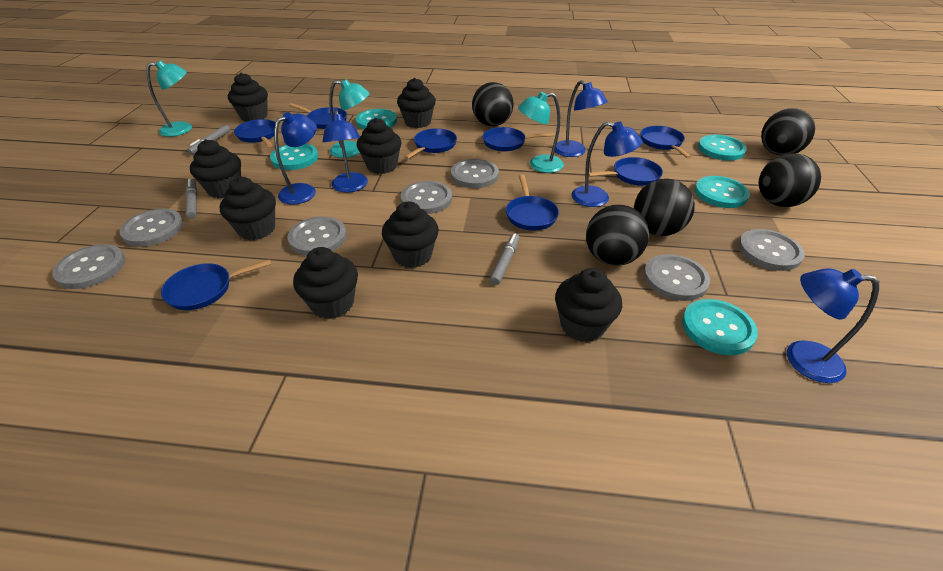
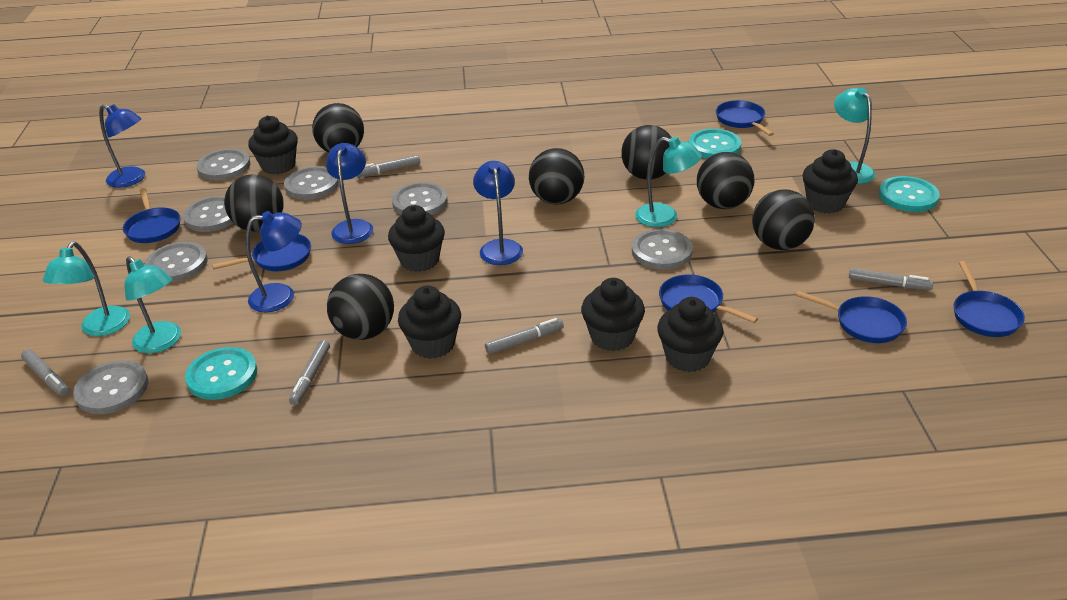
black ball: 5 -> 7
black cupcake: 8 -> 6
blue lamp: 5 -> 4
blue pan: 8 -> 6
grey marker: 3 -> 5
turquoise button: 5 -> 3
turquoise lamp: 3 -> 4

